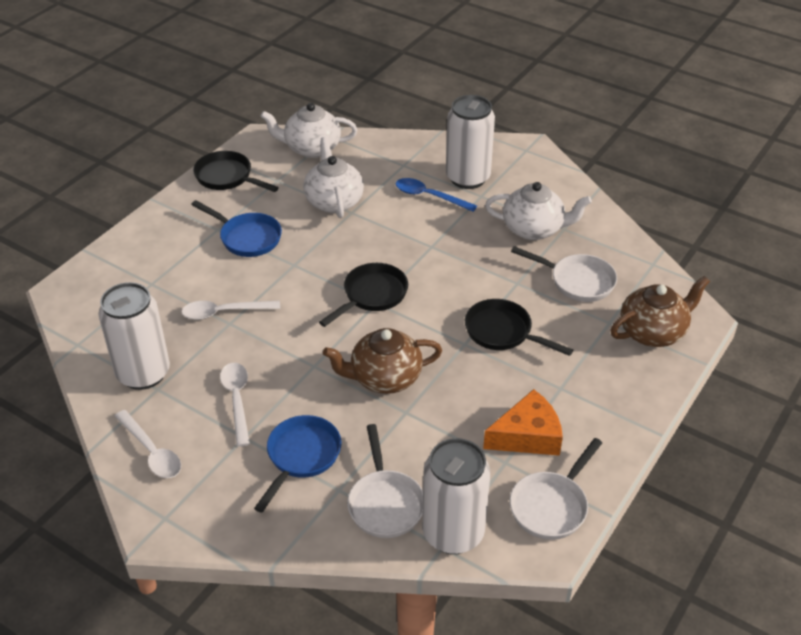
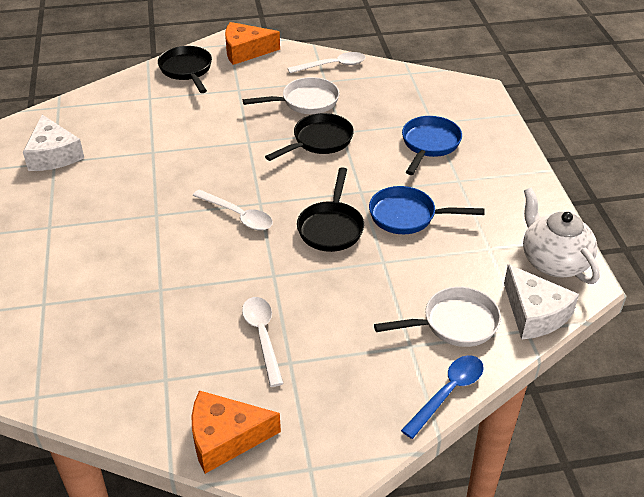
brown teapot: 2 -> 0
orange cheese: 1 -> 2
white can: 3 -> 0
white cheese: 0 -> 2
white pan: 3 -> 2
white teapot: 3 -> 1

